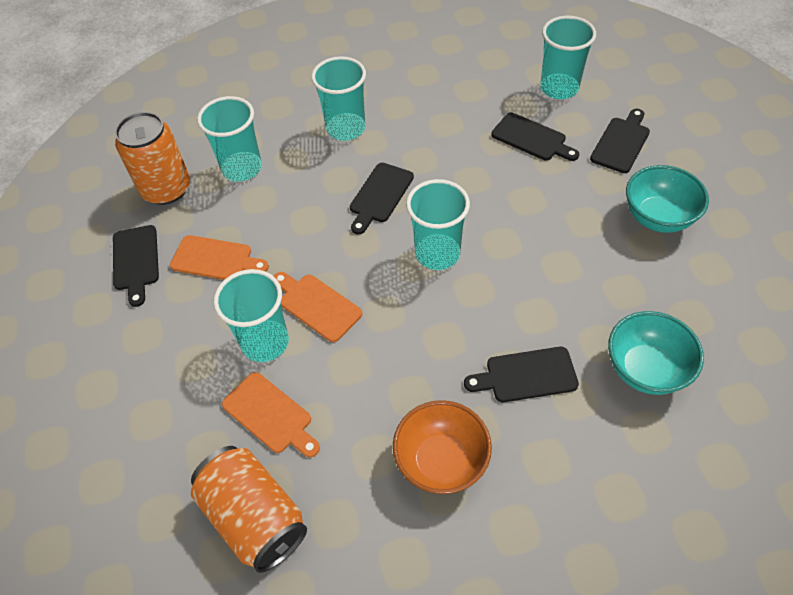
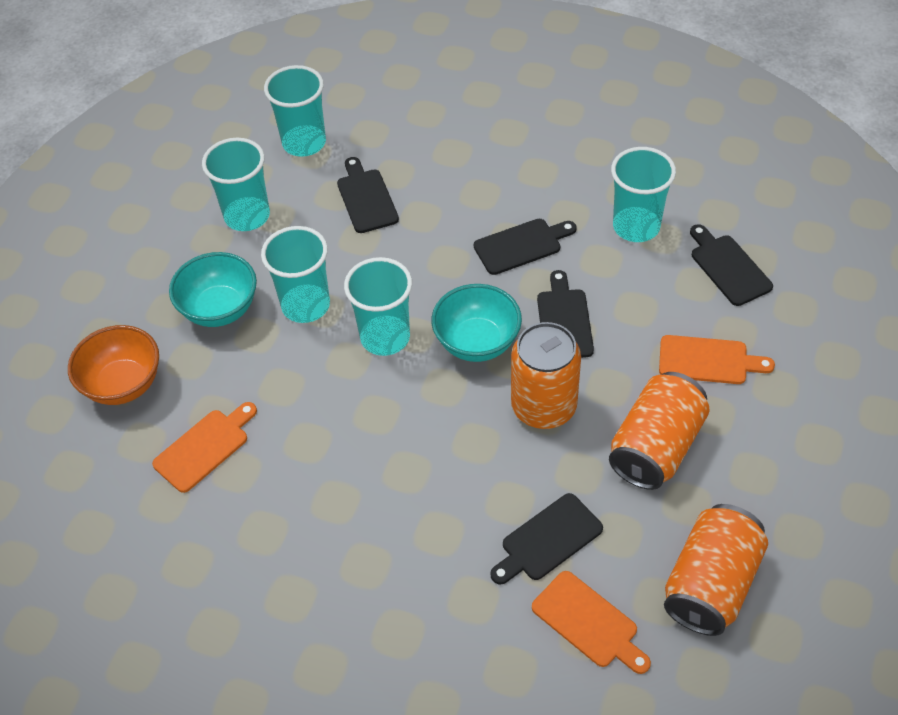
orange can: 2 -> 3

